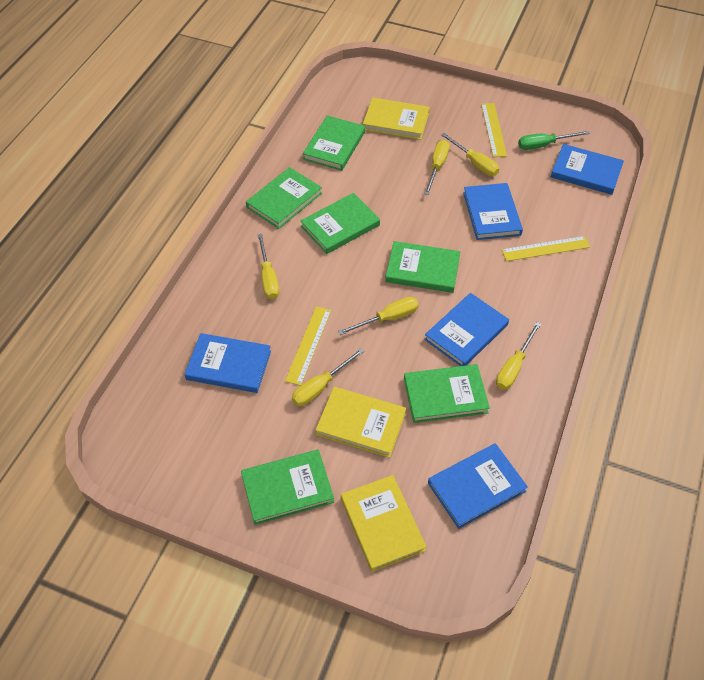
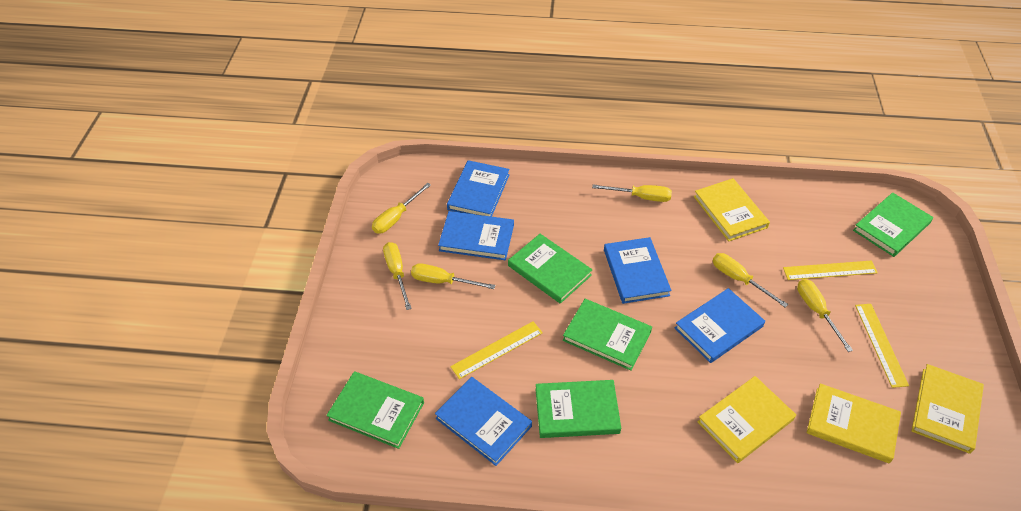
green book: 6 -> 5
green screwdriver: 1 -> 0
yellow book: 3 -> 4

